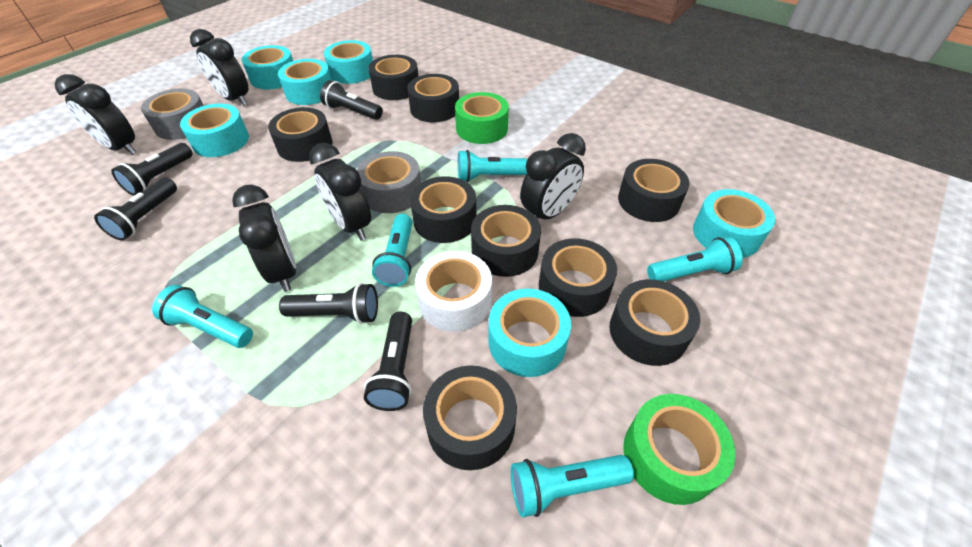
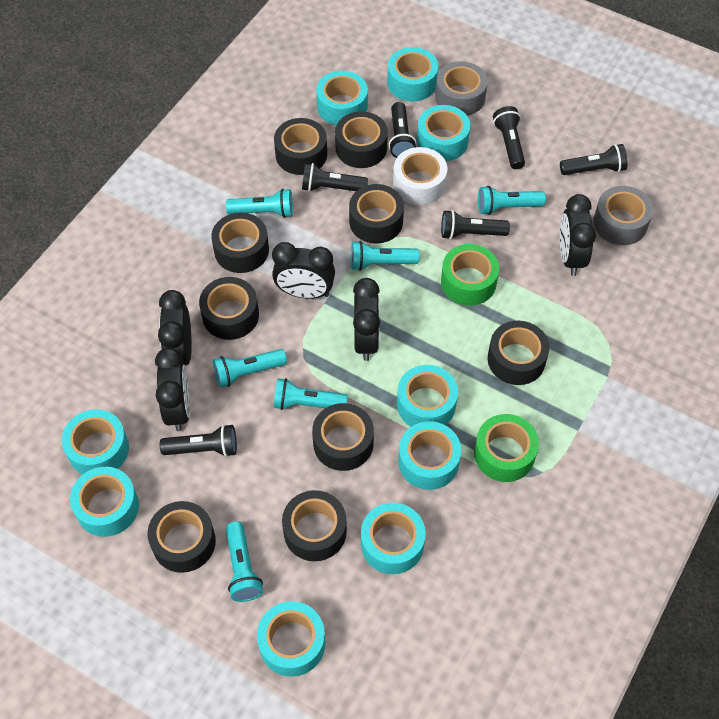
black flashlight: 5 -> 6
turquoise flashlight: 5 -> 6
turquoise tape: 6 -> 9

